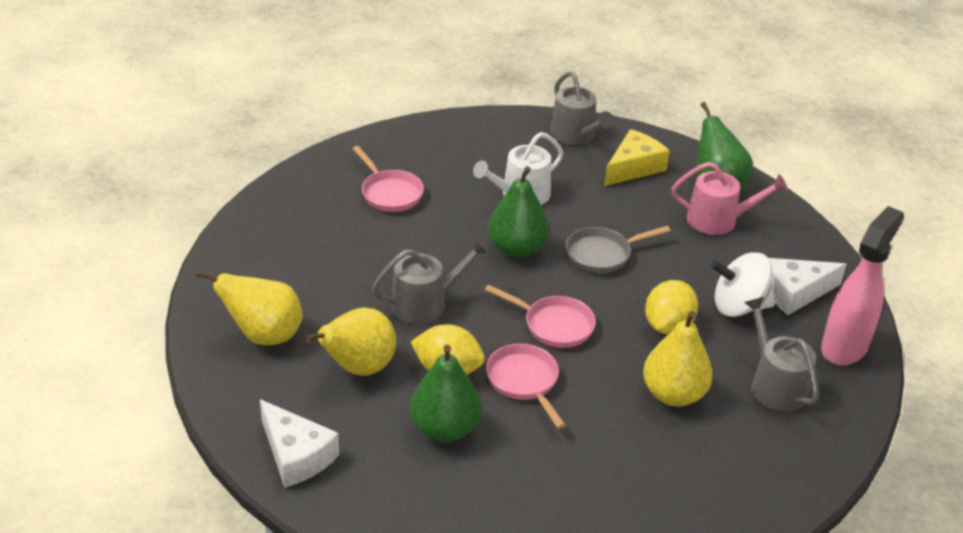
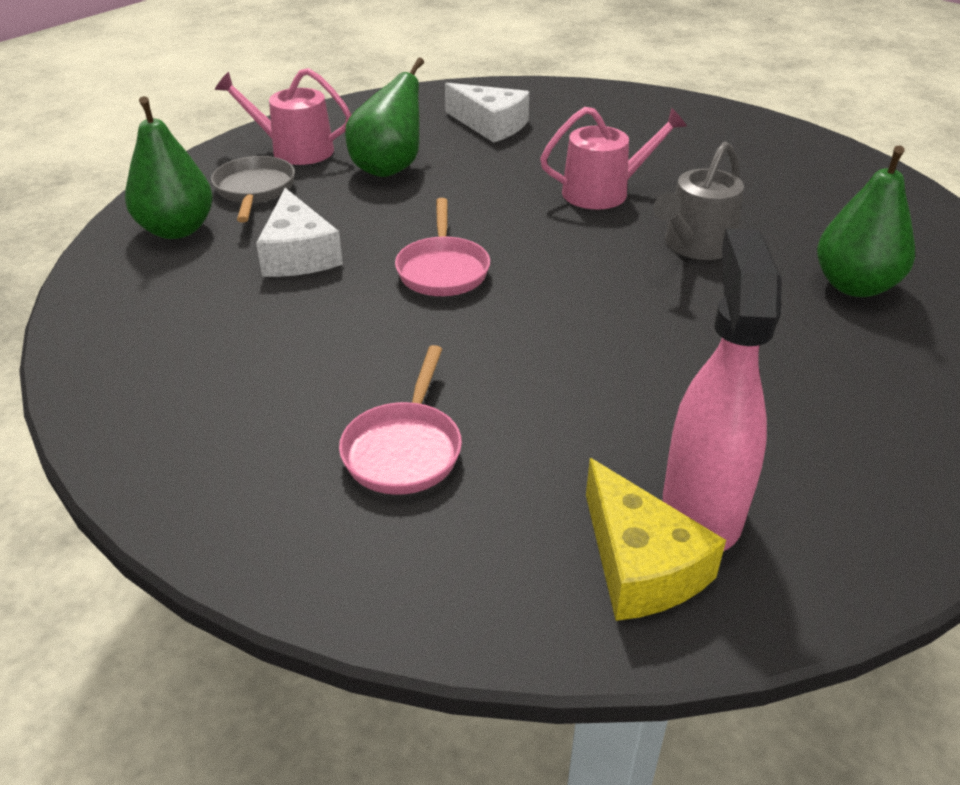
grey watering can: 3 -> 1
pink pan: 3 -> 2
pink watering can: 1 -> 2
white spinning top: 1 -> 0
white watering can: 1 -> 0
yellow lemon: 2 -> 0
yellow pear: 3 -> 0

